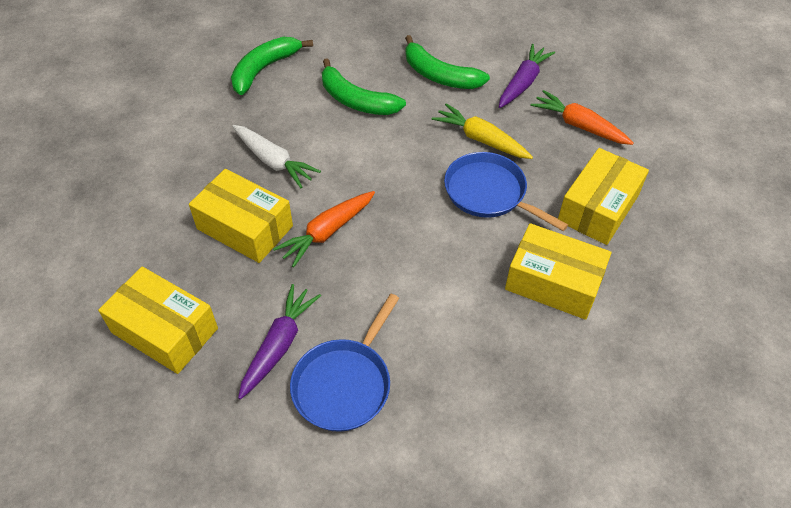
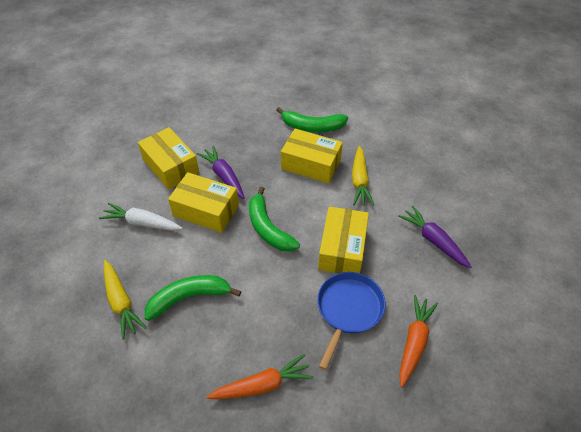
blue pan: 2 -> 1
yellow carrot: 1 -> 2

